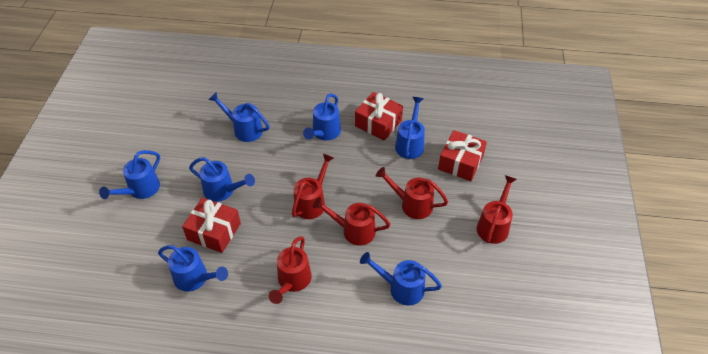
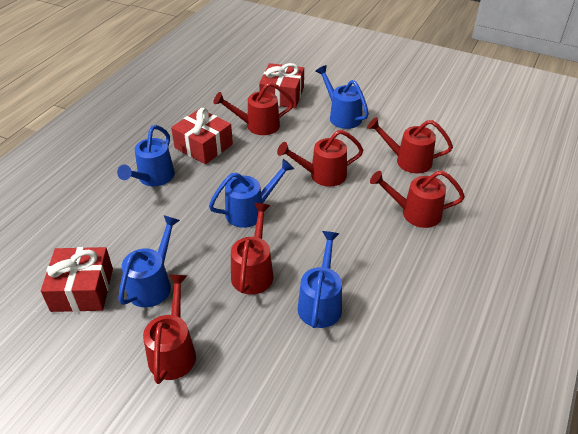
blue watering can: 7 -> 5
red watering can: 5 -> 6

